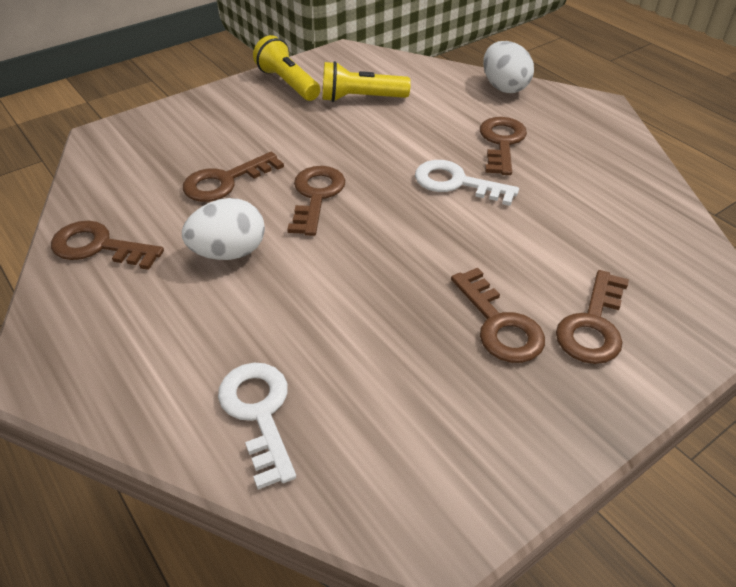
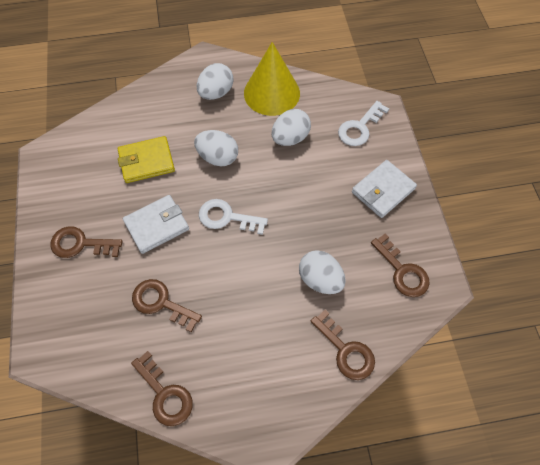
brown key: 6 -> 5
white egg: 2 -> 4
white wallet: 0 -> 2
yellow cone: 0 -> 1
yellow flashlight: 2 -> 0
yellow wallet: 0 -> 1

